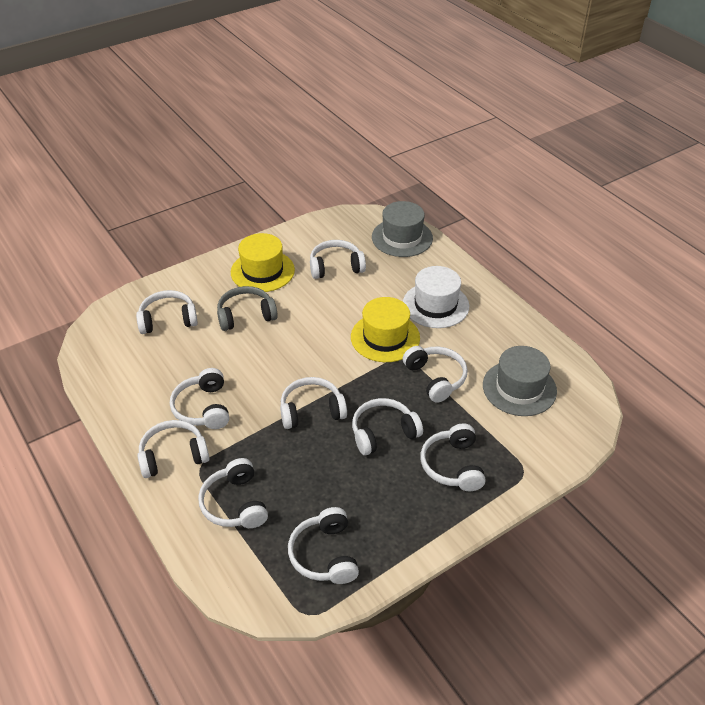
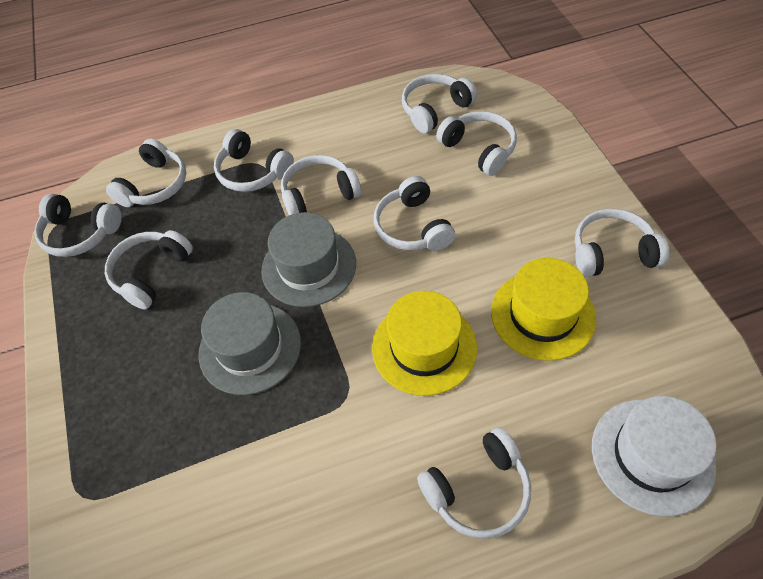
grey headphones: 1 -> 0

